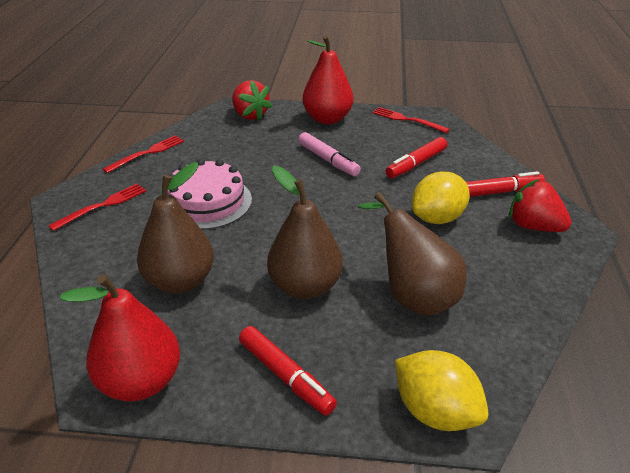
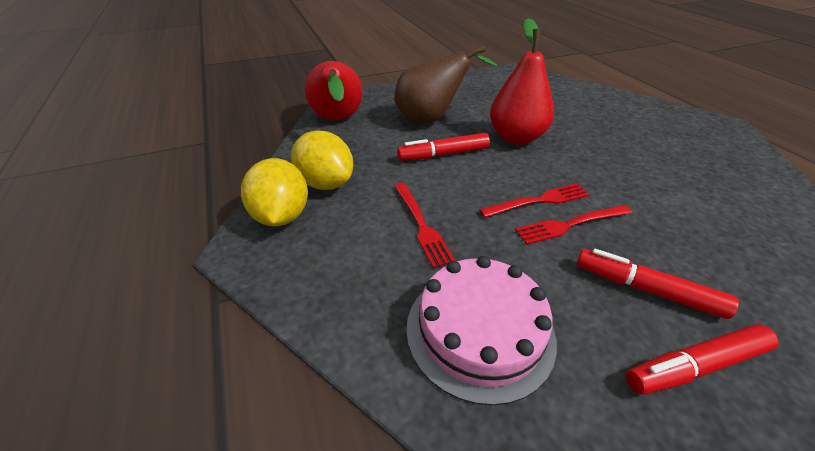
brown pear: 3 -> 1
pink marker: 1 -> 0
red strawberry: 2 -> 0

